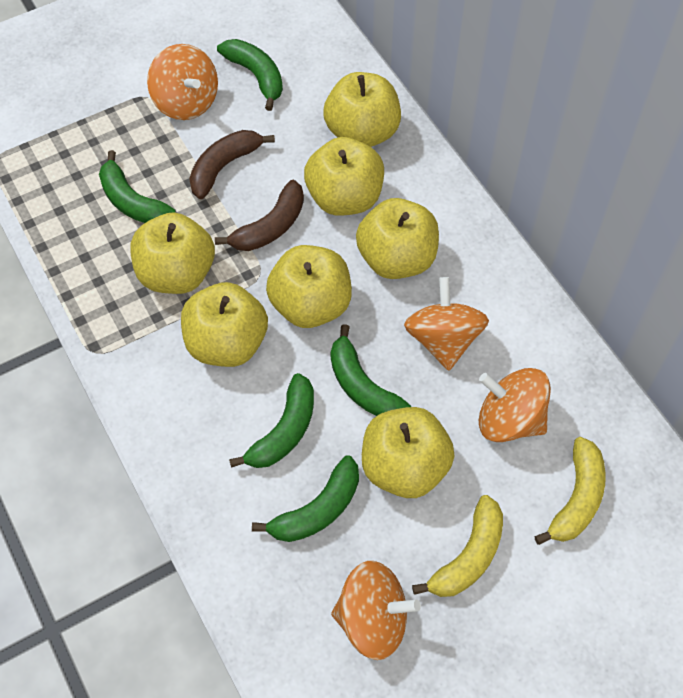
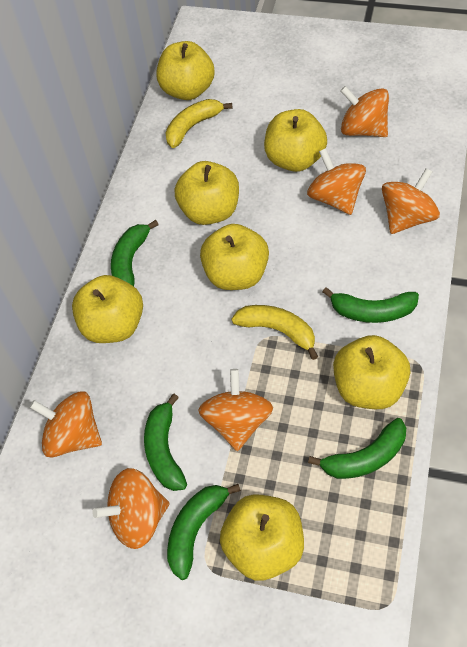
brown banana: 2 -> 0
orange spinning top: 4 -> 6

